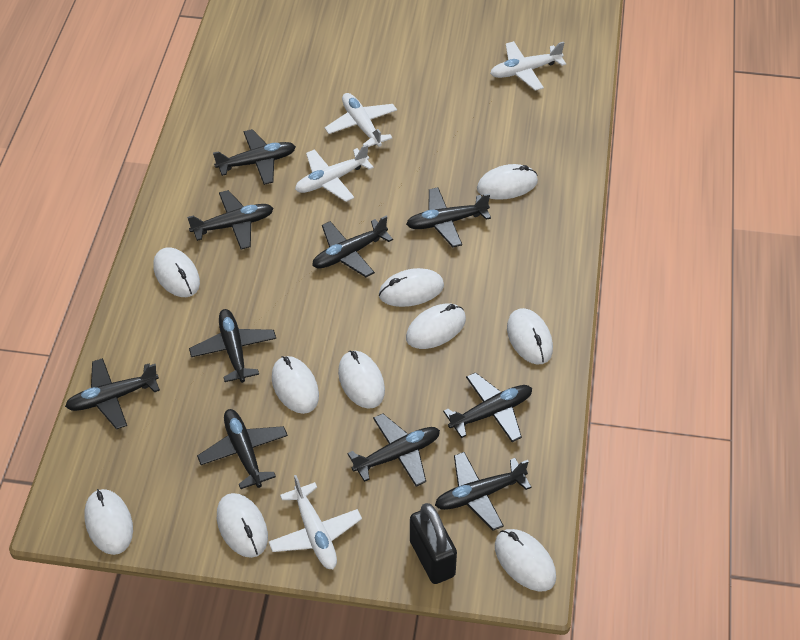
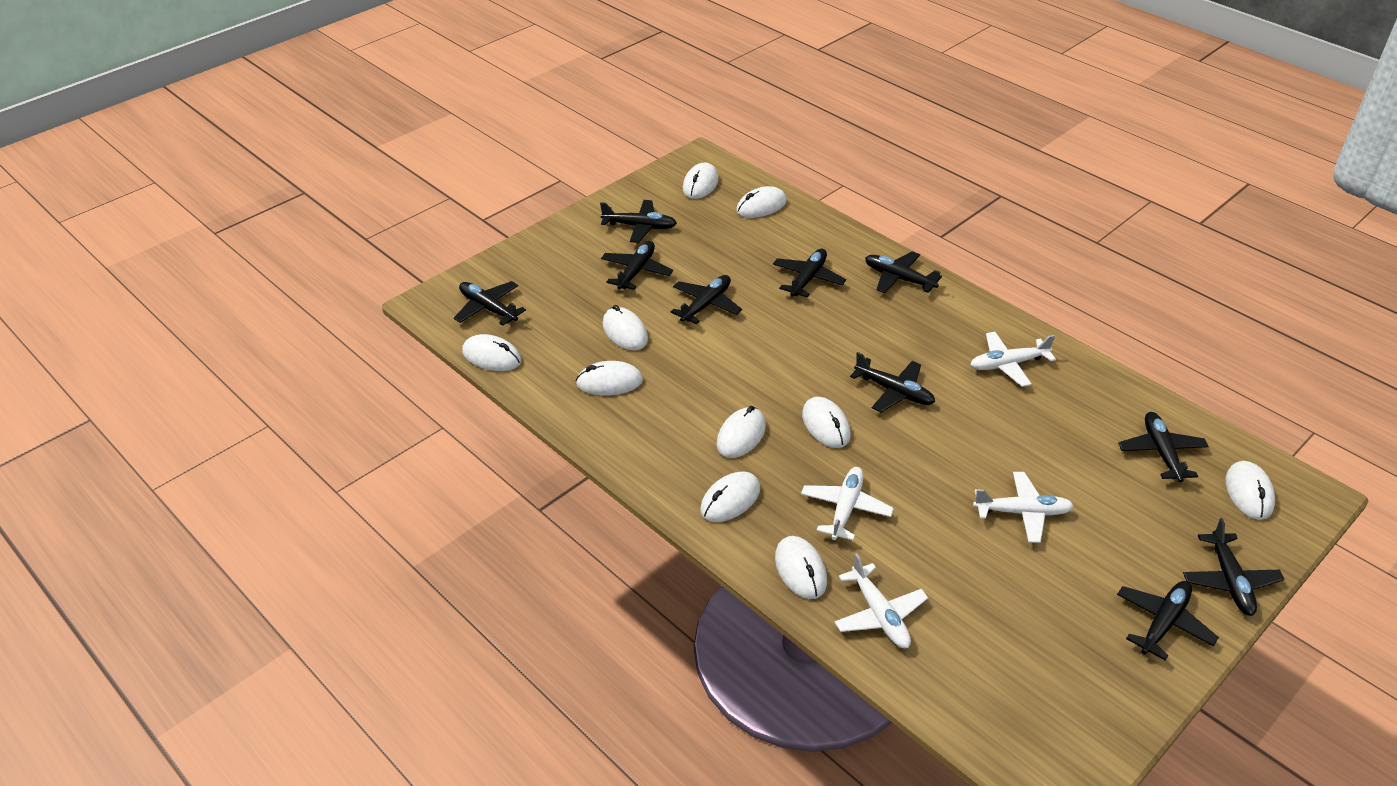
black padlock: 1 -> 0

